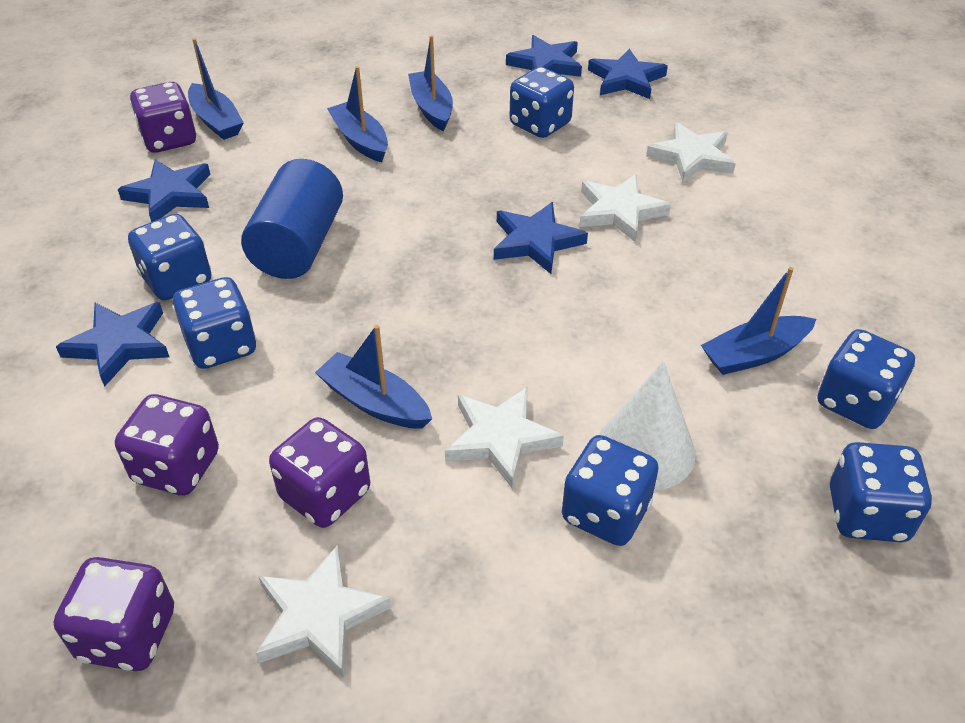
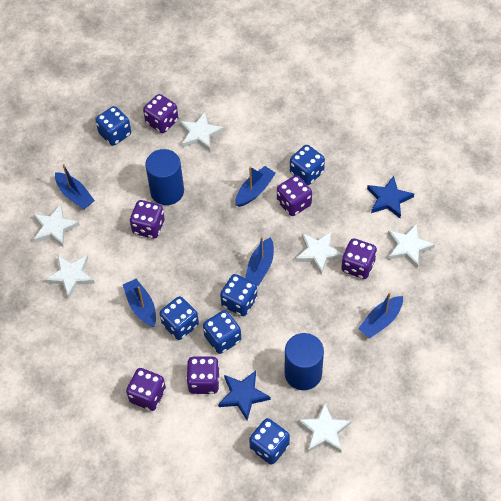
blue cylinder: 1 -> 2
blue star: 5 -> 2
purple dice: 4 -> 6
white cone: 1 -> 0
white star: 4 -> 6

